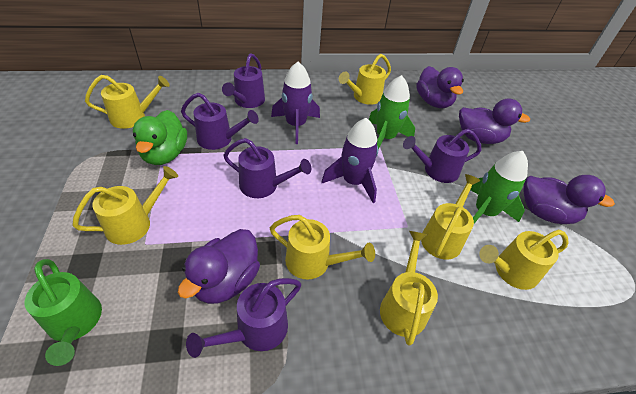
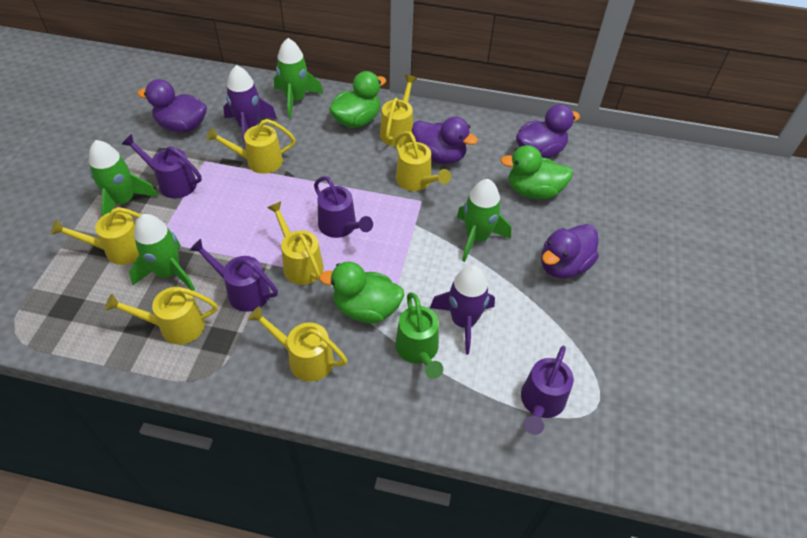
green duck: 1 -> 3
green rocket: 2 -> 4
purple watering can: 5 -> 4

